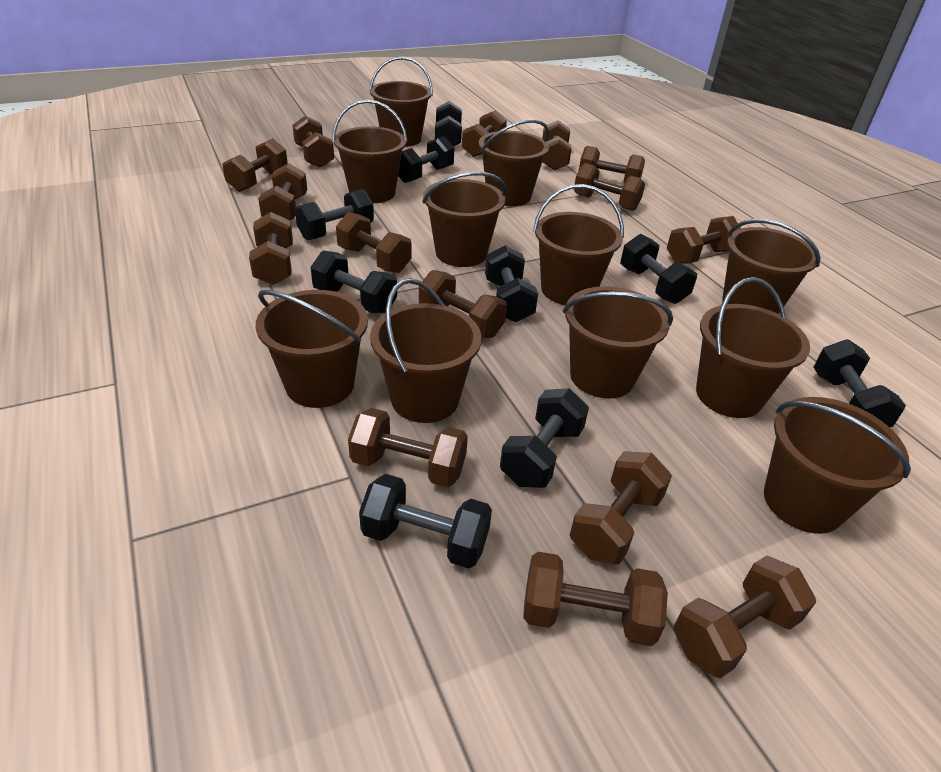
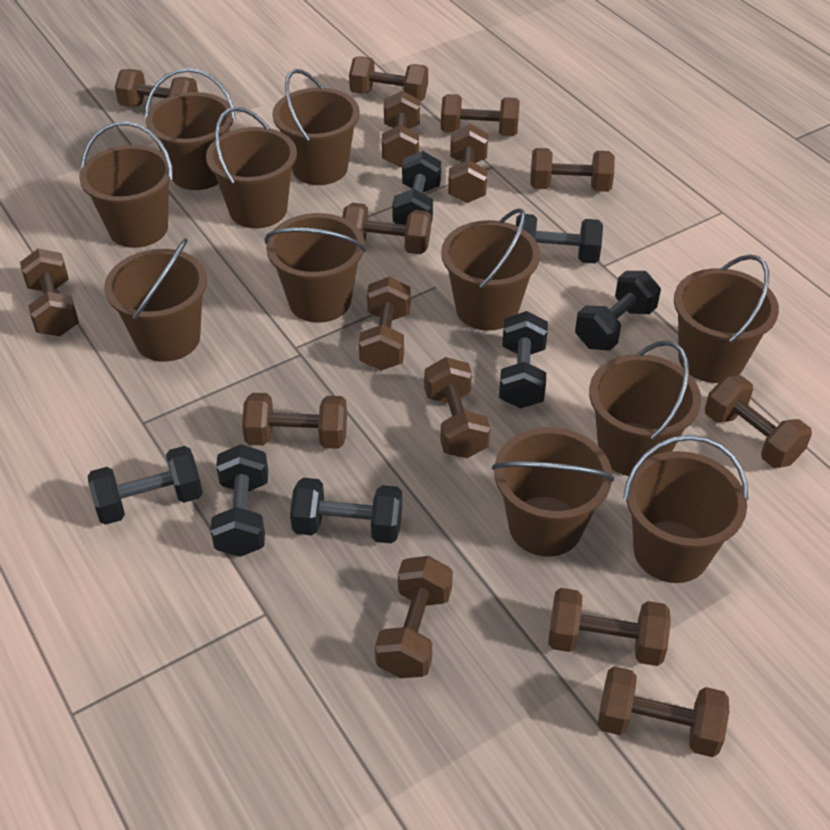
black dumbbell: 9 -> 7

